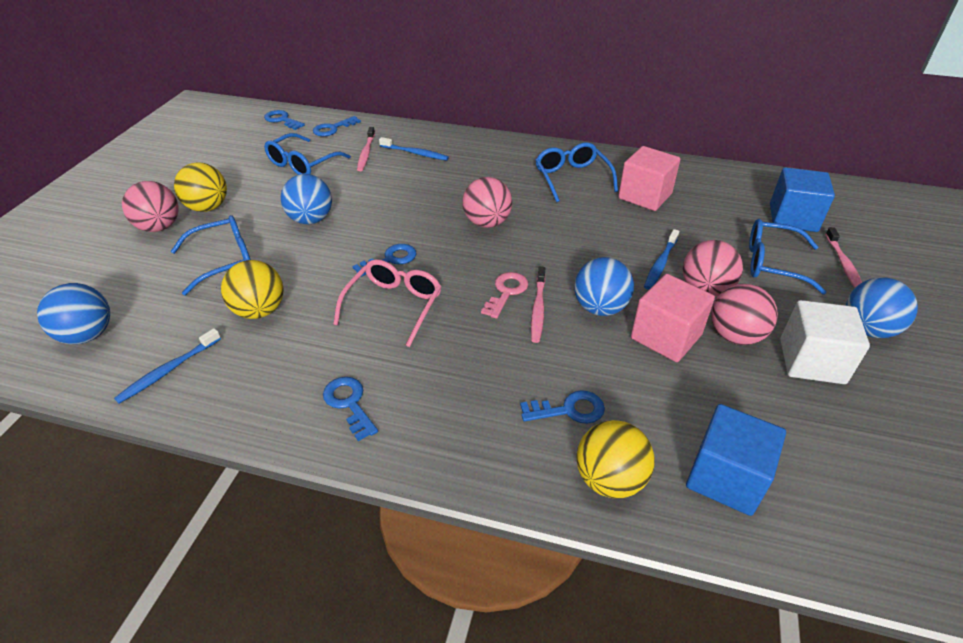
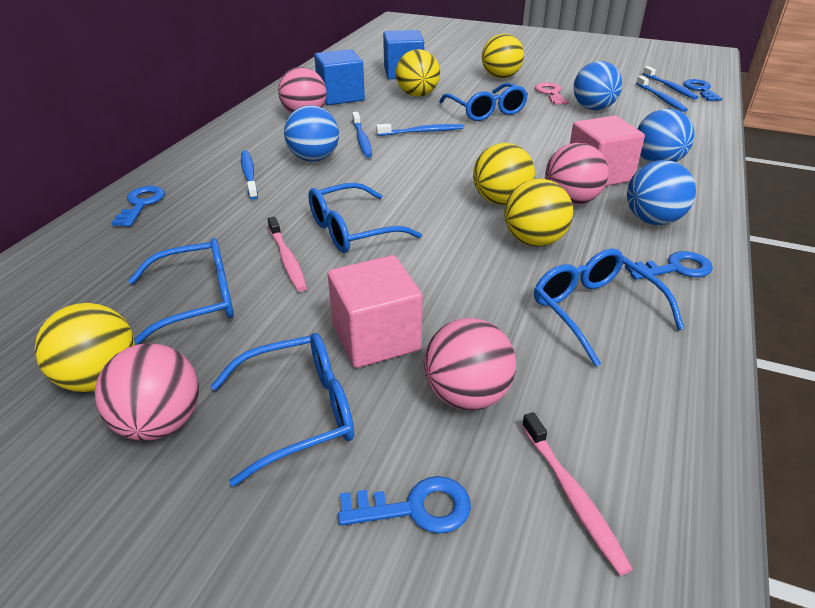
blue glasses: 4 -> 5
blue key: 5 -> 4
blue toothbrush: 3 -> 5
pink glasses: 1 -> 0
pink toothbrush: 3 -> 2
white cube: 1 -> 0
yellow ball: 3 -> 5

